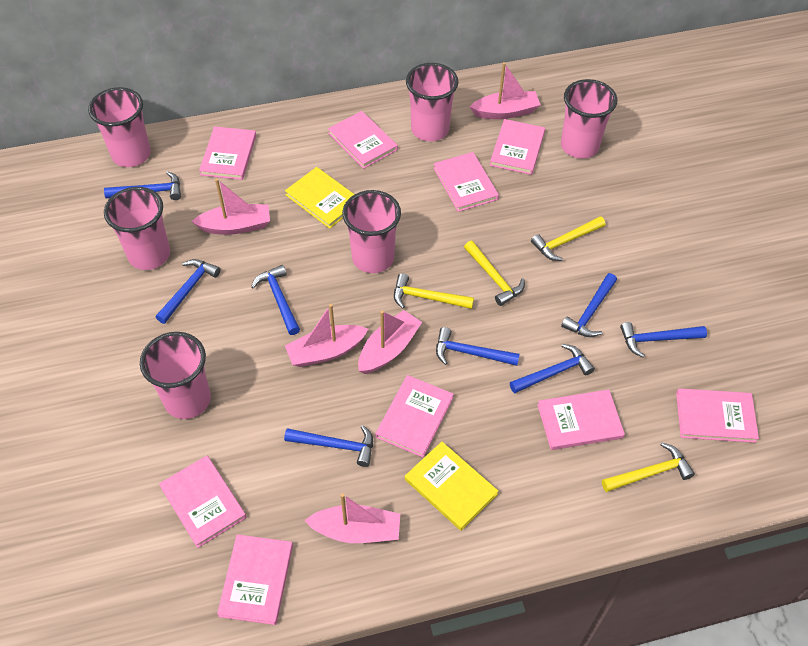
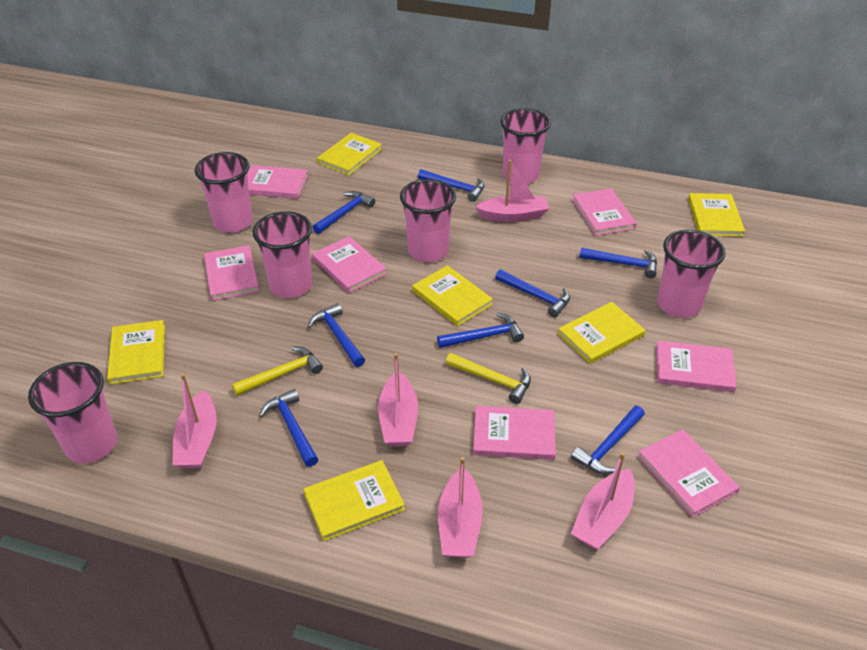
pink book: 9 -> 7
yellow book: 2 -> 6
yellow hammer: 4 -> 2

